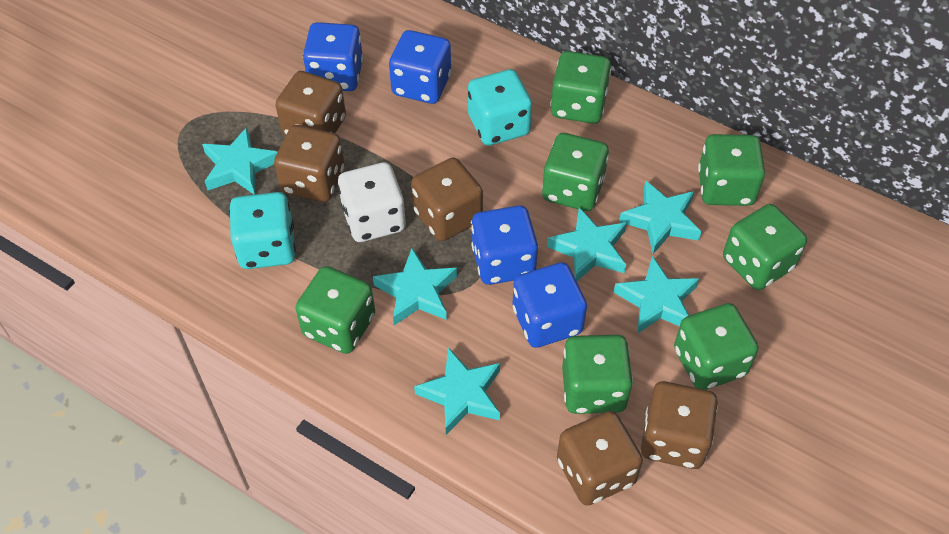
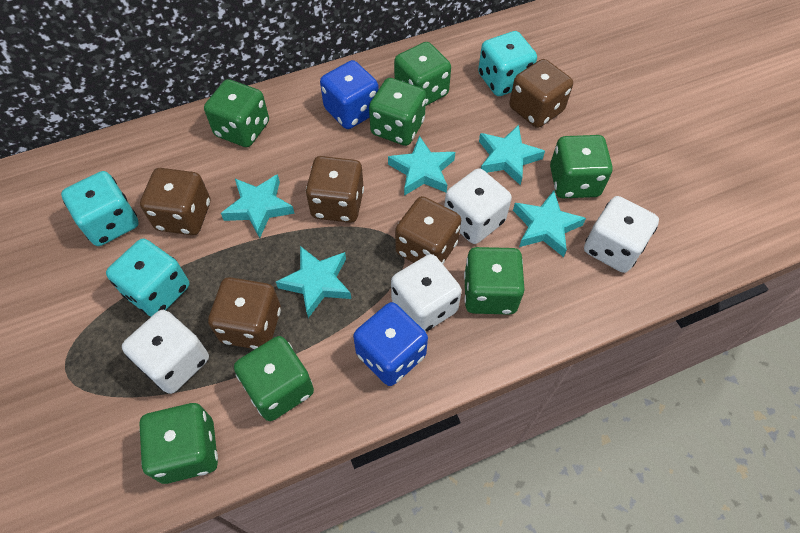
blue dice: 4 -> 2
turquoise dice: 2 -> 3
turquoise star: 6 -> 5
white dice: 1 -> 4

